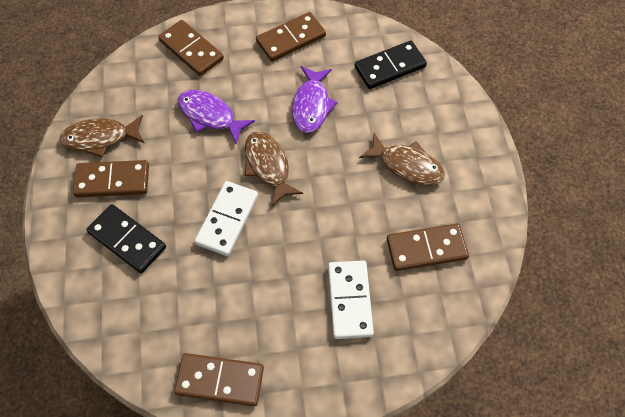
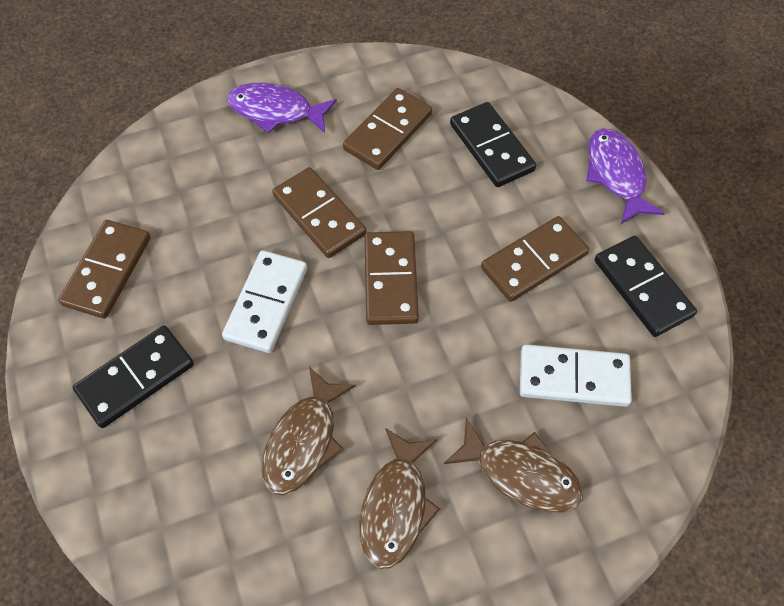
black domino: 2 -> 3

